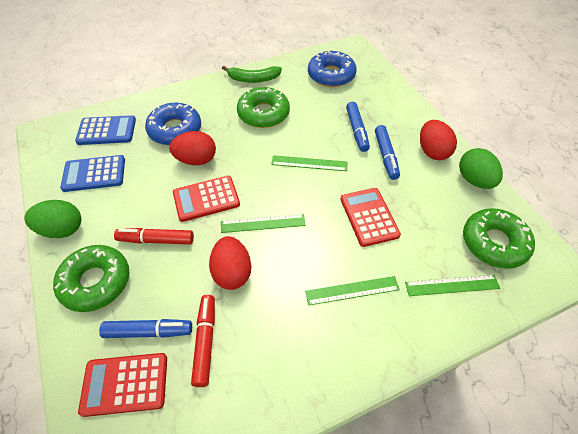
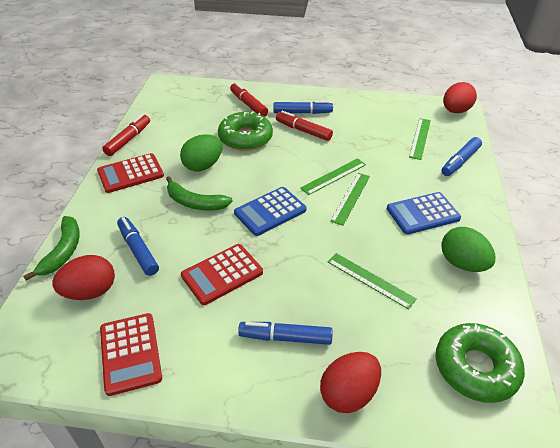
blue donut: 2 -> 0
blue marker: 3 -> 4
green banana: 1 -> 2
green donut: 3 -> 2
red marker: 2 -> 3

